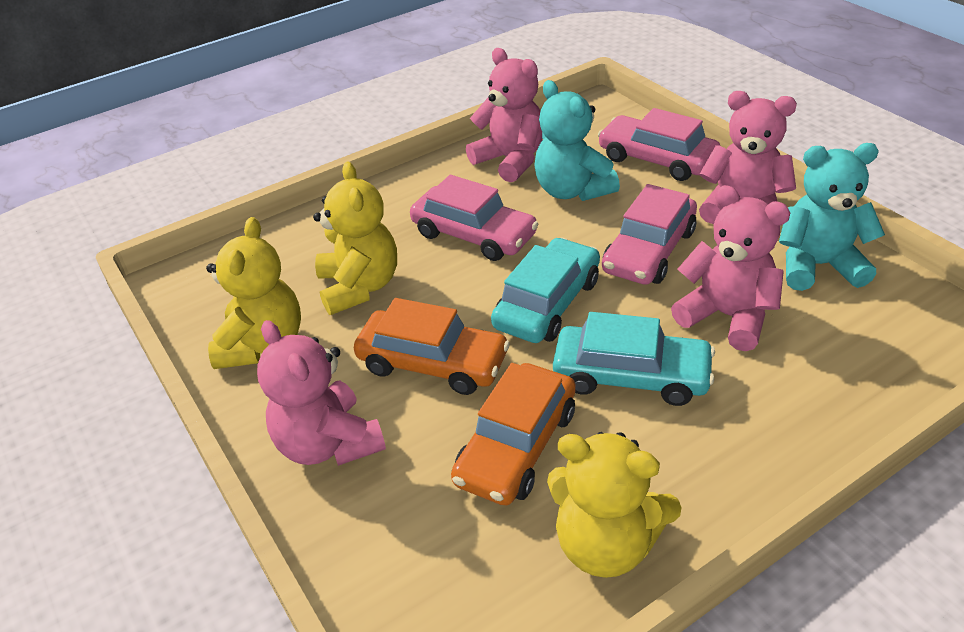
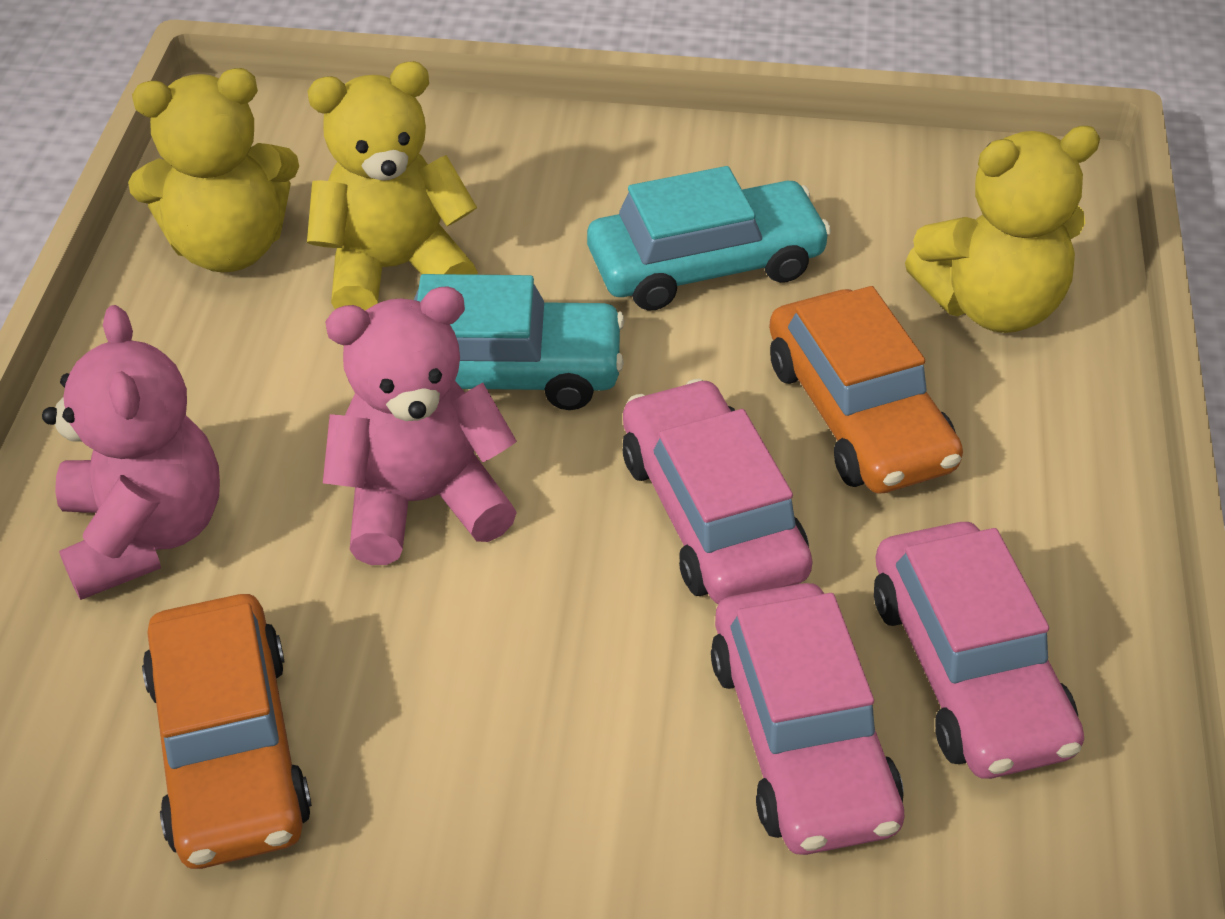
pink teddy bear: 4 -> 2
turquoise teddy bear: 2 -> 0

